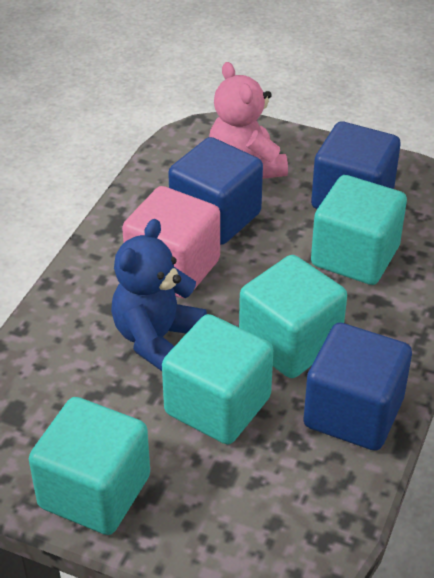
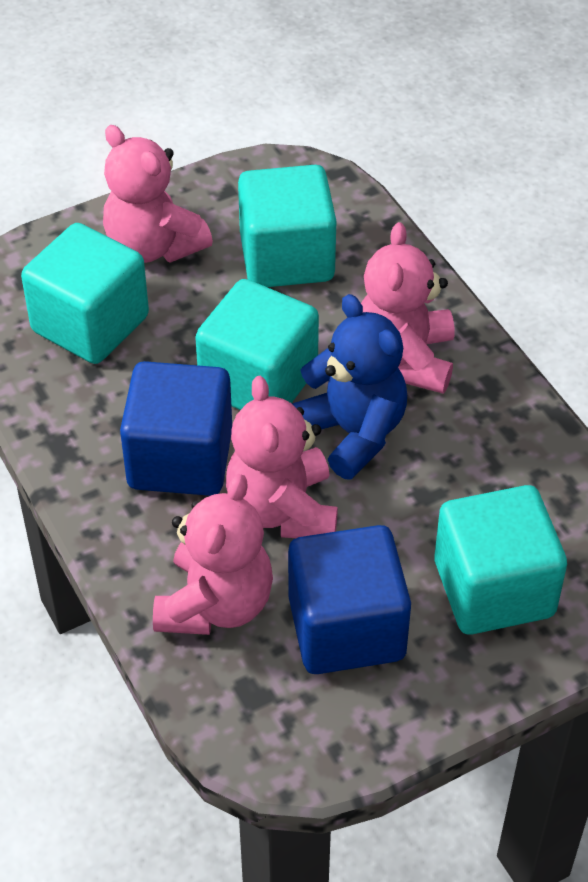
blue cube: 3 -> 2
pink cube: 1 -> 0
pink teddy bear: 1 -> 4

